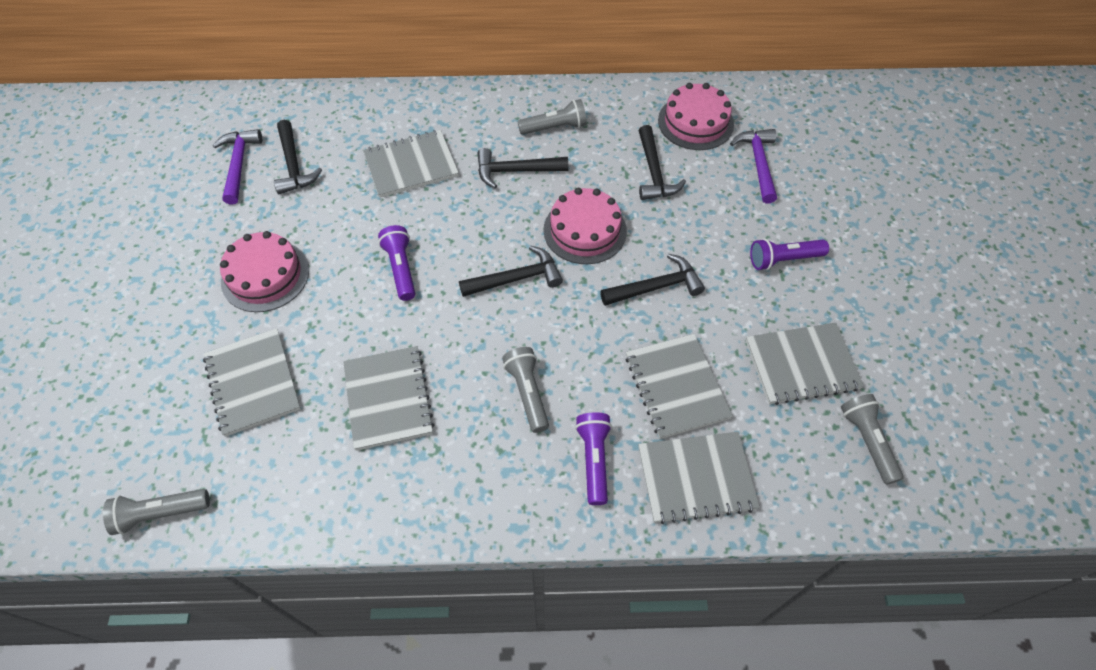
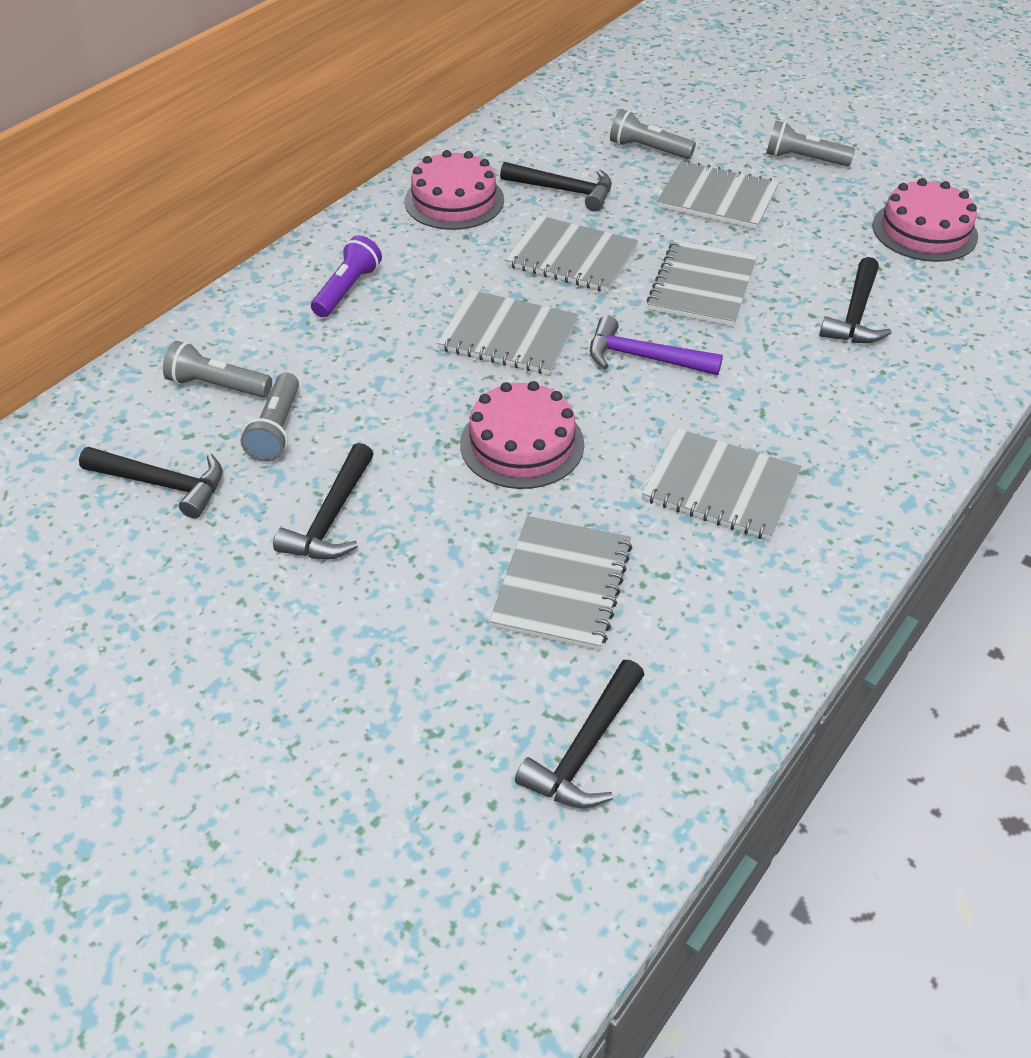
purple flashlight: 3 -> 1
purple hammer: 2 -> 1

